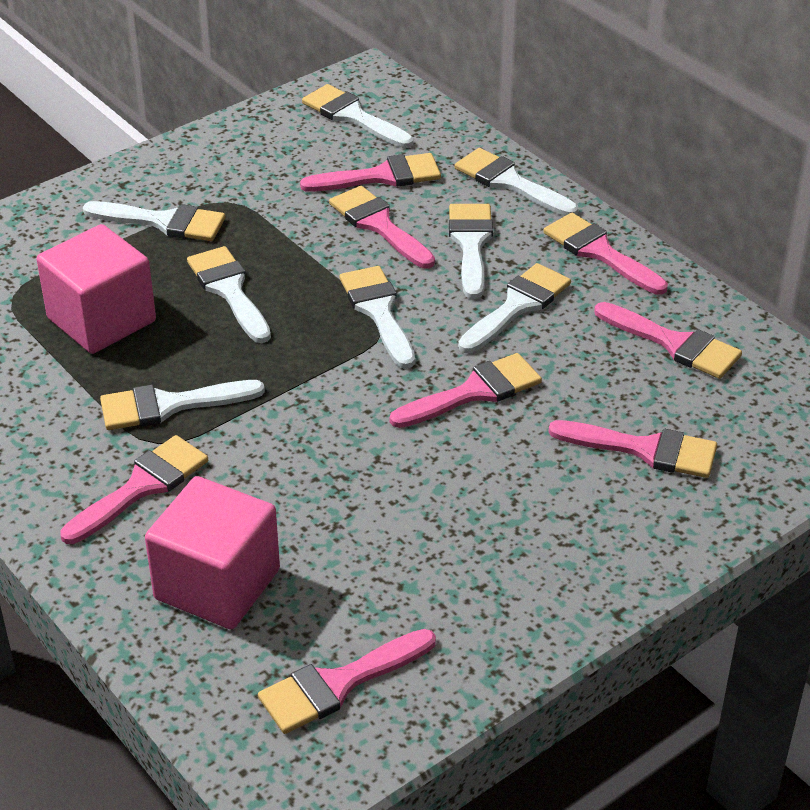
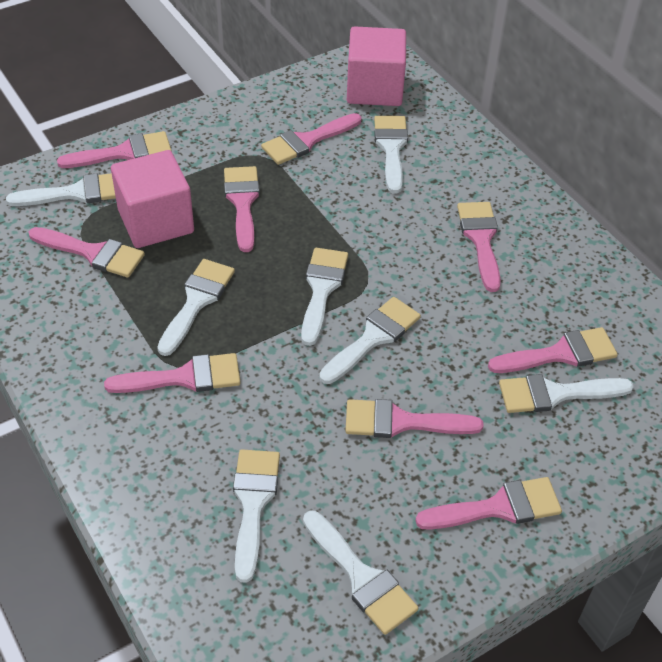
pink brush: 8 -> 9

